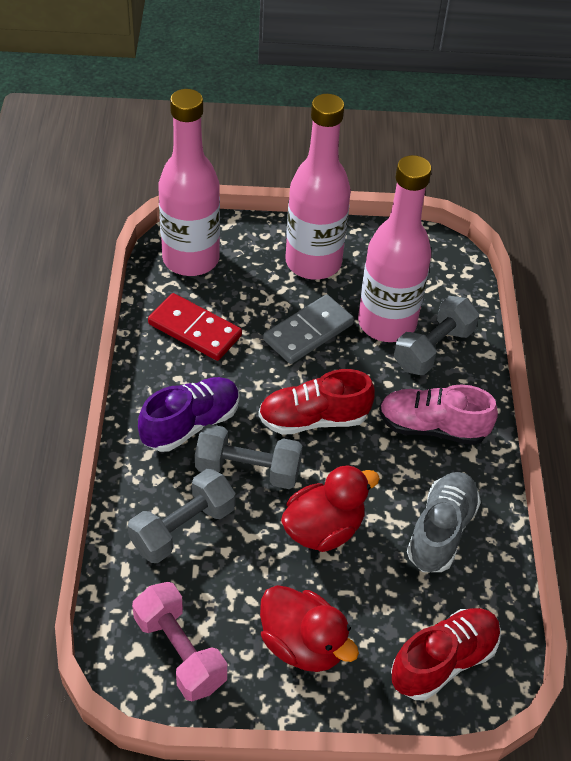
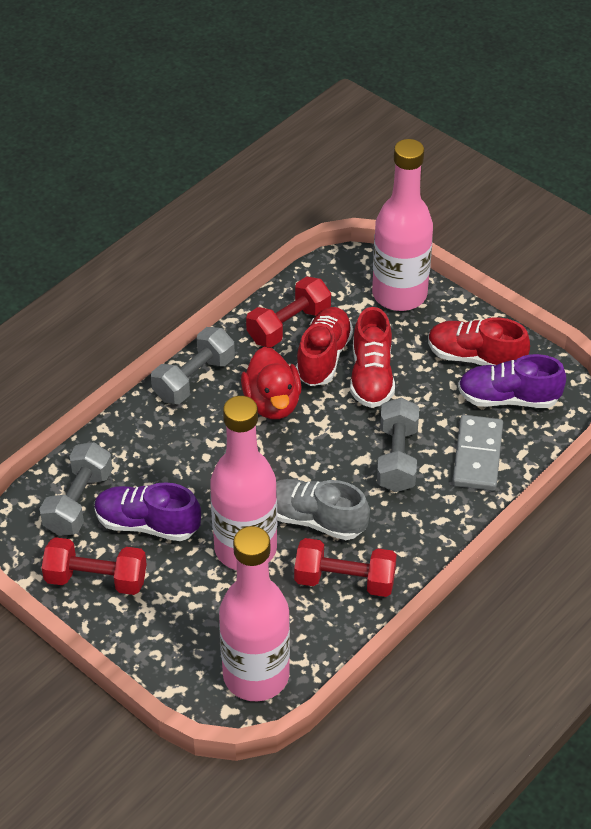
pink dumbbell: 1 -> 0
pink shoe: 1 -> 0
purple shoe: 1 -> 2
red domino: 1 -> 0
red duck: 2 -> 1
red dumbbell: 0 -> 3
red shoe: 2 -> 3

